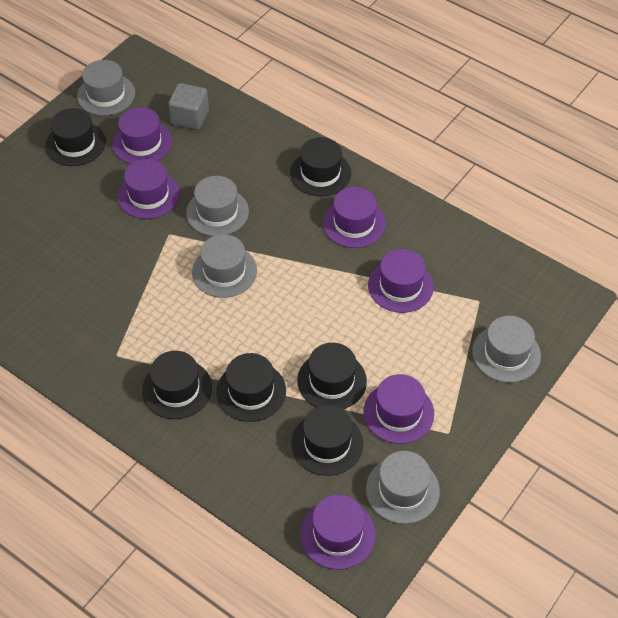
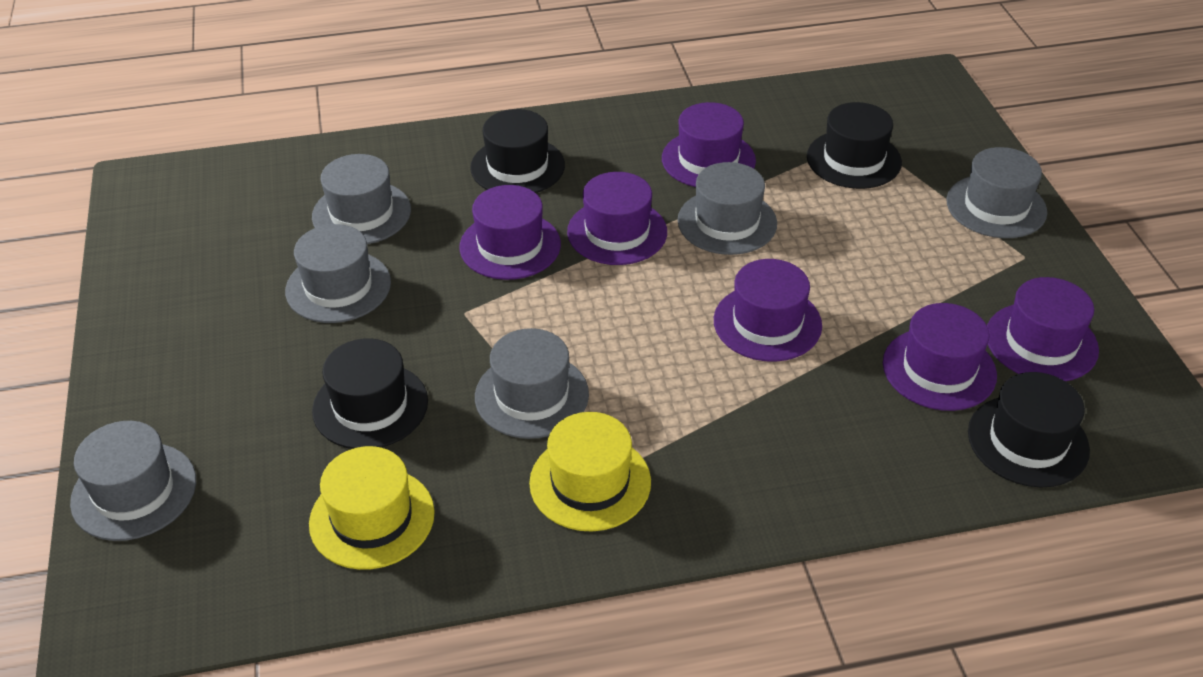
black hat: 6 -> 4
grey cube: 1 -> 0
grey hat: 5 -> 6
yellow hat: 0 -> 2

